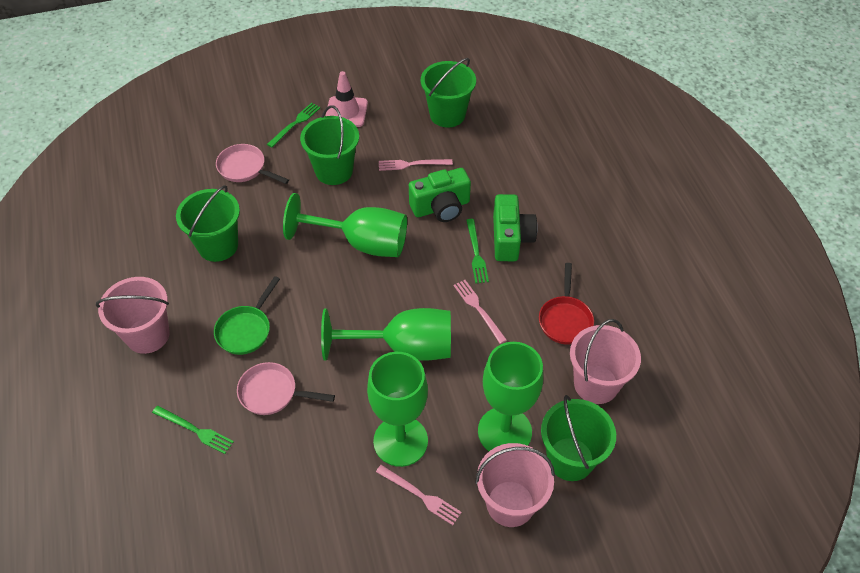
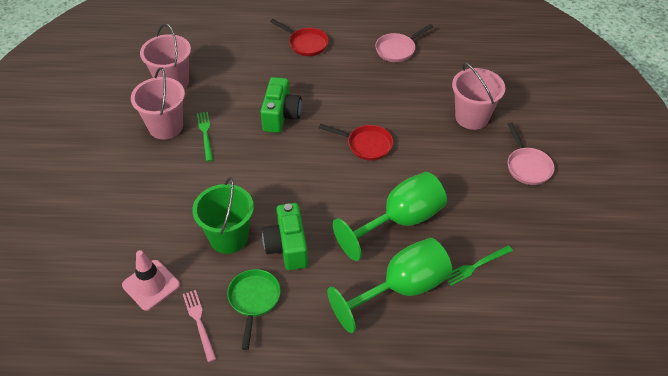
green bucket: 4 -> 1
green fork: 3 -> 2
green goblet: 4 -> 2
pink fork: 3 -> 1
red pan: 1 -> 2

